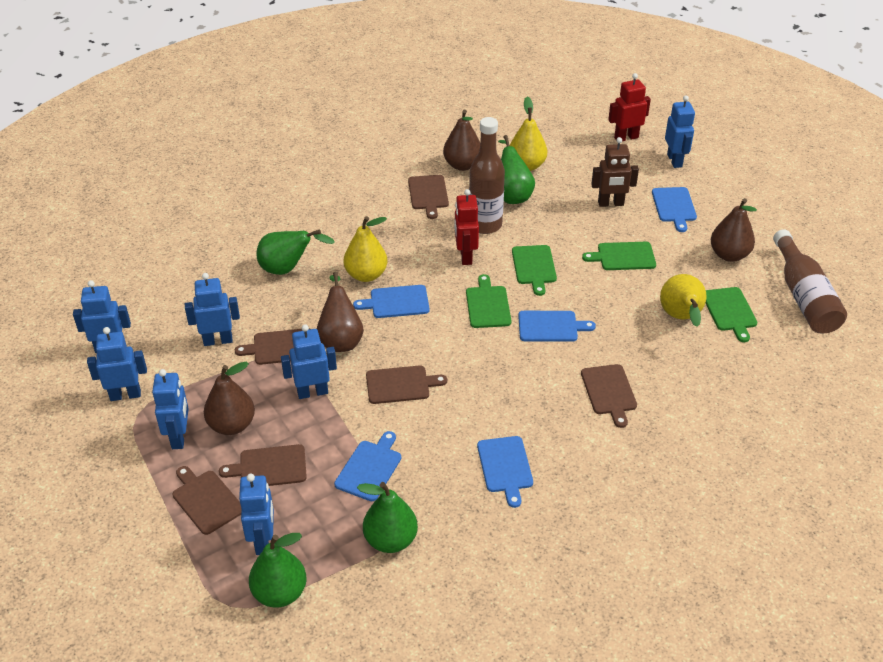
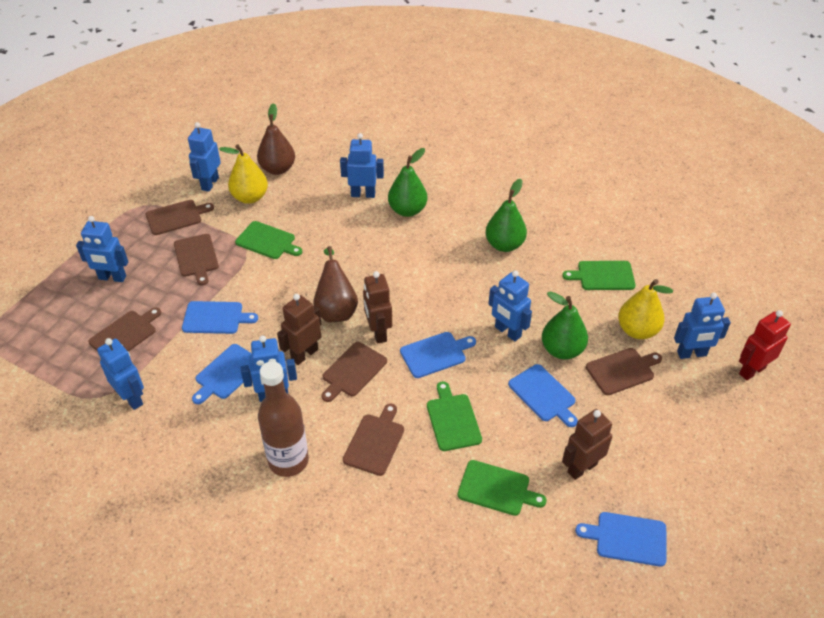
brown bottle: 2 -> 1
brown pear: 4 -> 2
brown robot: 1 -> 3
green pear: 4 -> 3
red robot: 2 -> 1
yellow pear: 3 -> 2

